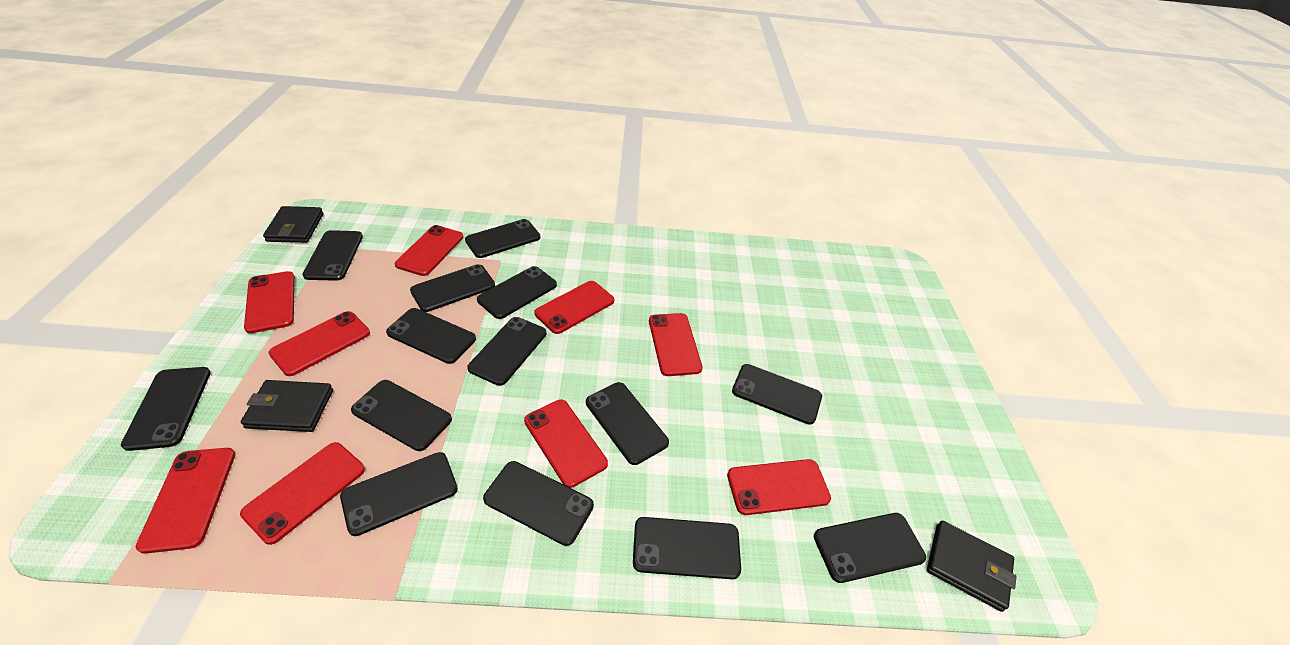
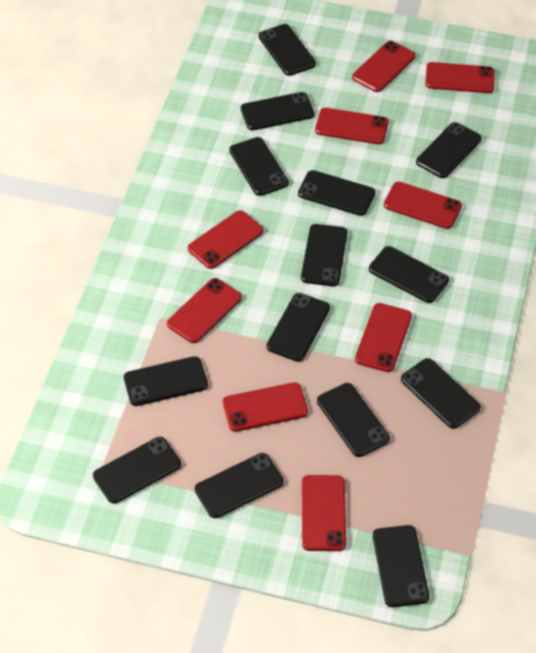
black wallet: 3 -> 0

